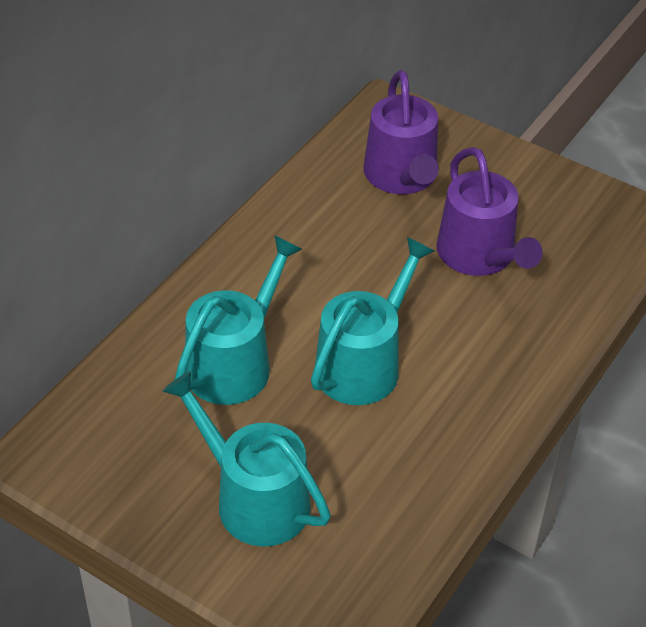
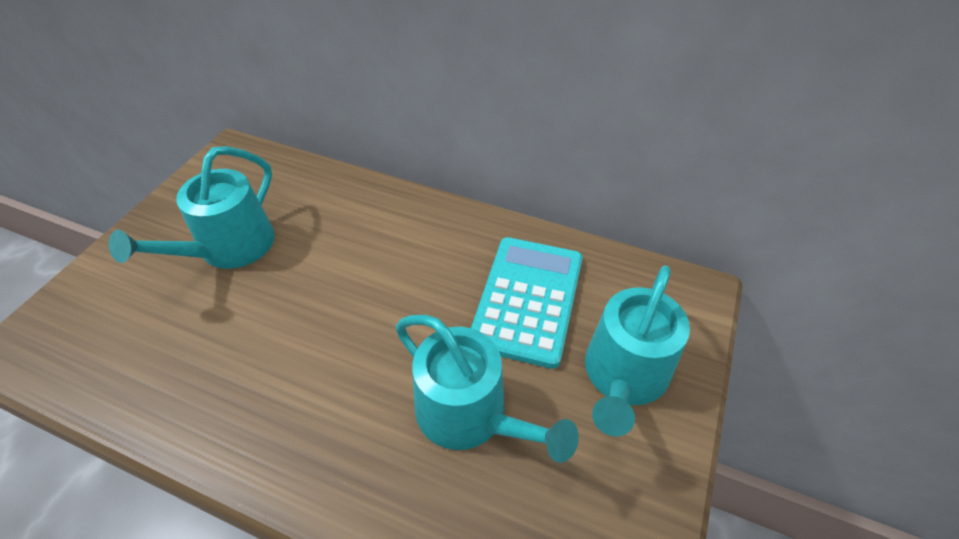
purple watering can: 2 -> 0
turquoise calculator: 0 -> 1

